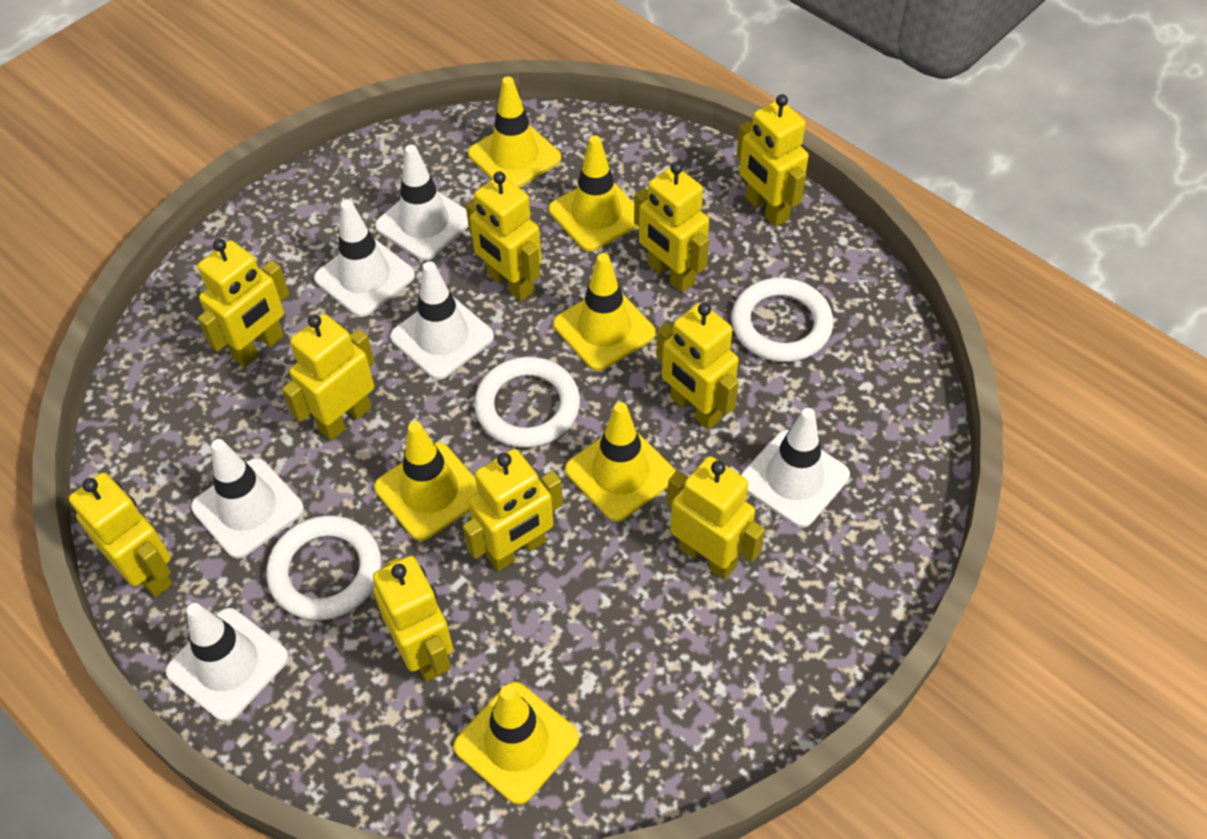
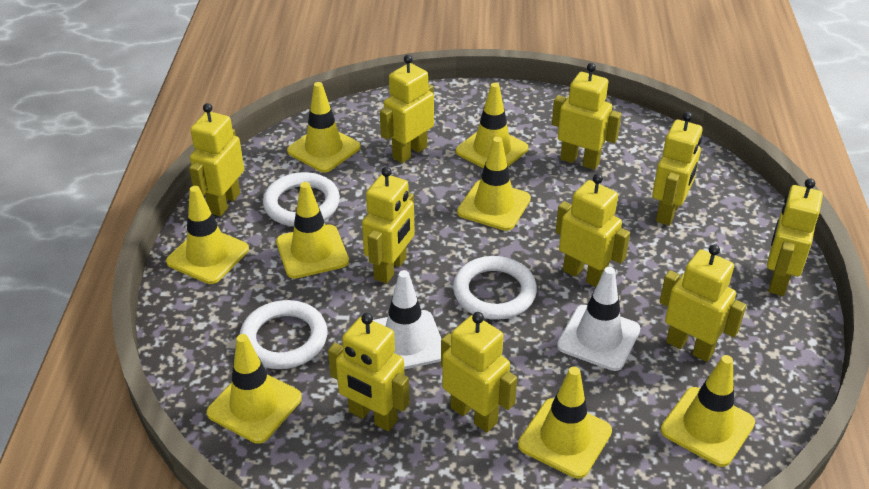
white traffic cone: 6 -> 2
yellow traffic cone: 6 -> 8

